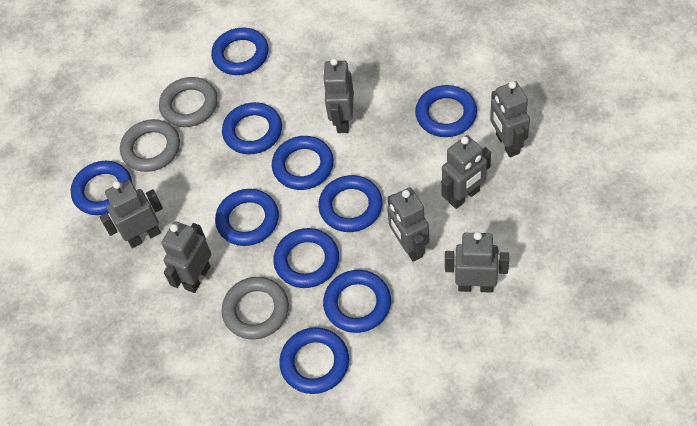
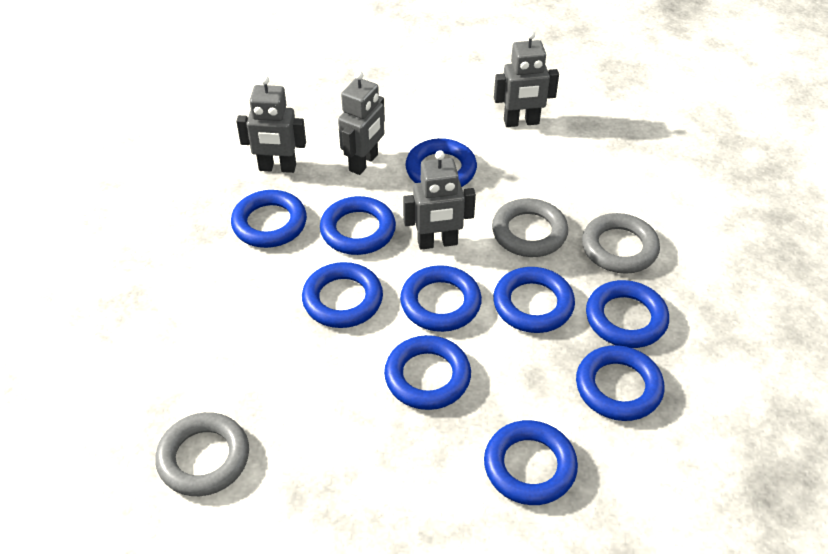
grey robot: 7 -> 4

